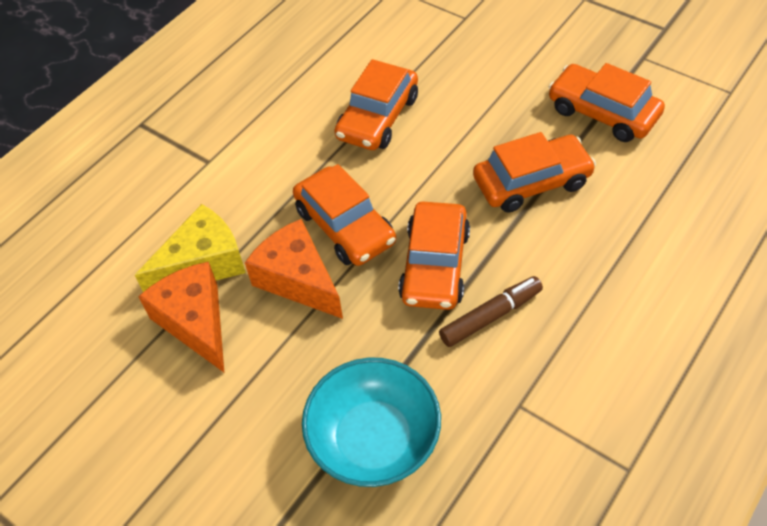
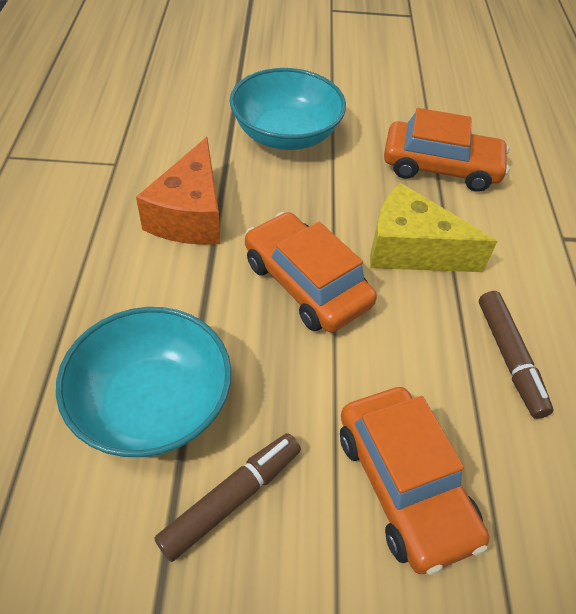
brown marker: 1 -> 2
orange car: 5 -> 3
orange cheese: 2 -> 1
turquoise bowl: 1 -> 2

